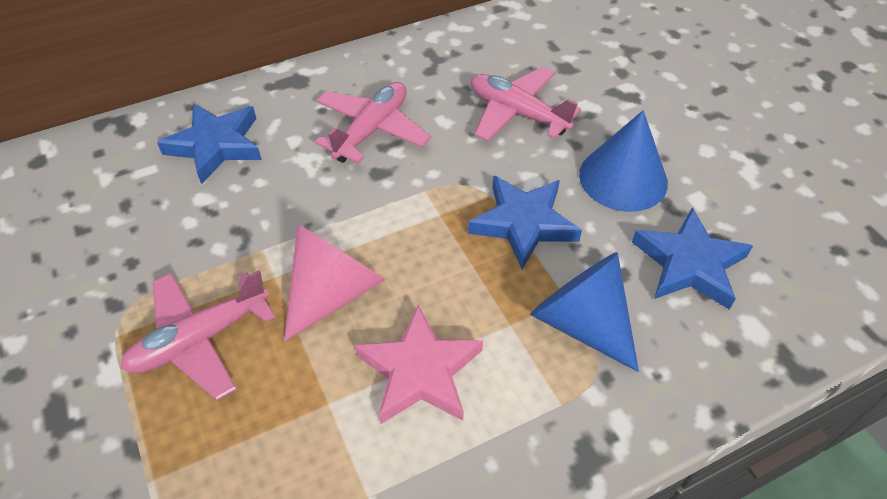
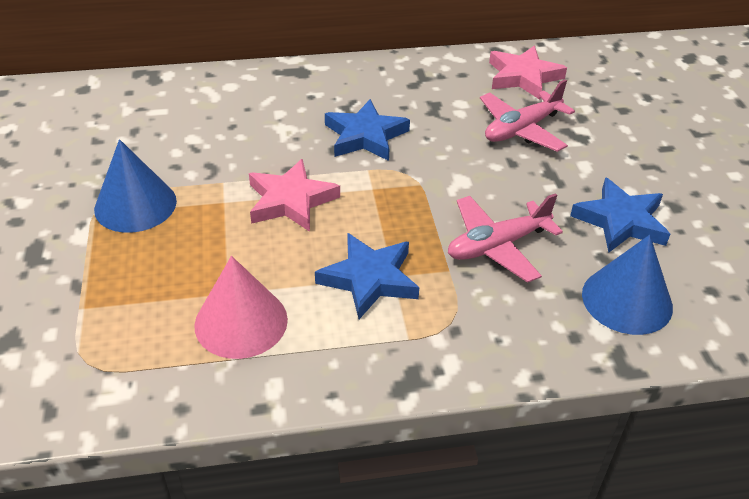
pink plane: 3 -> 2
pink star: 1 -> 2

